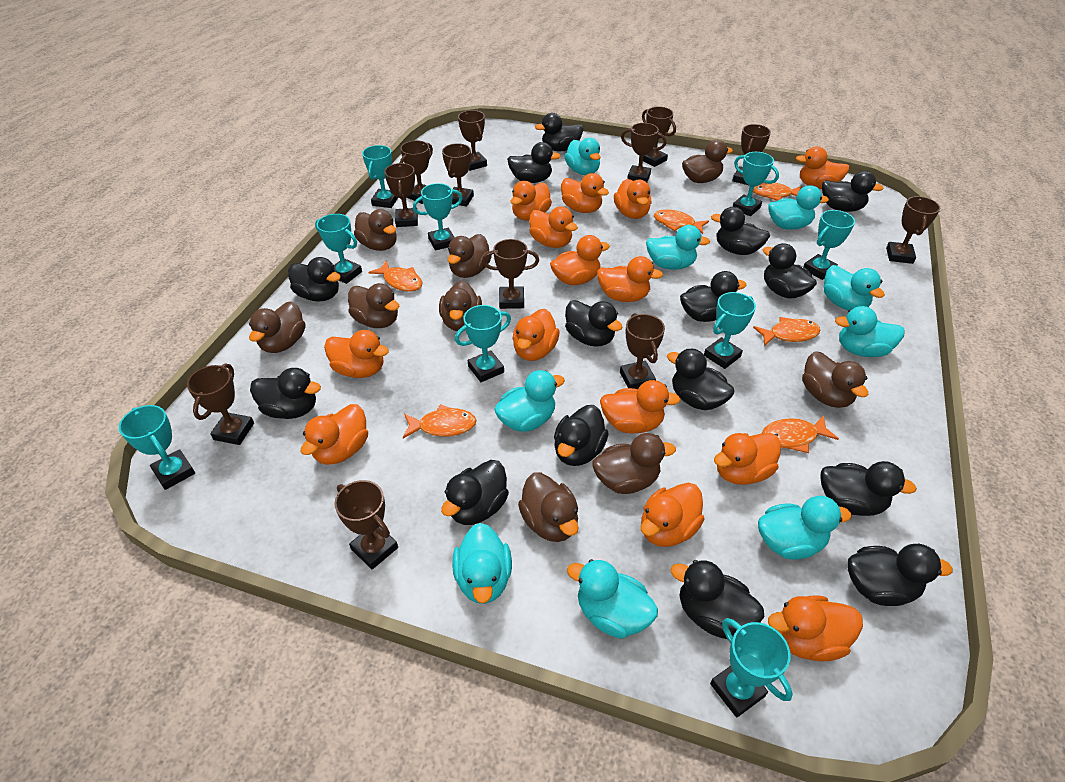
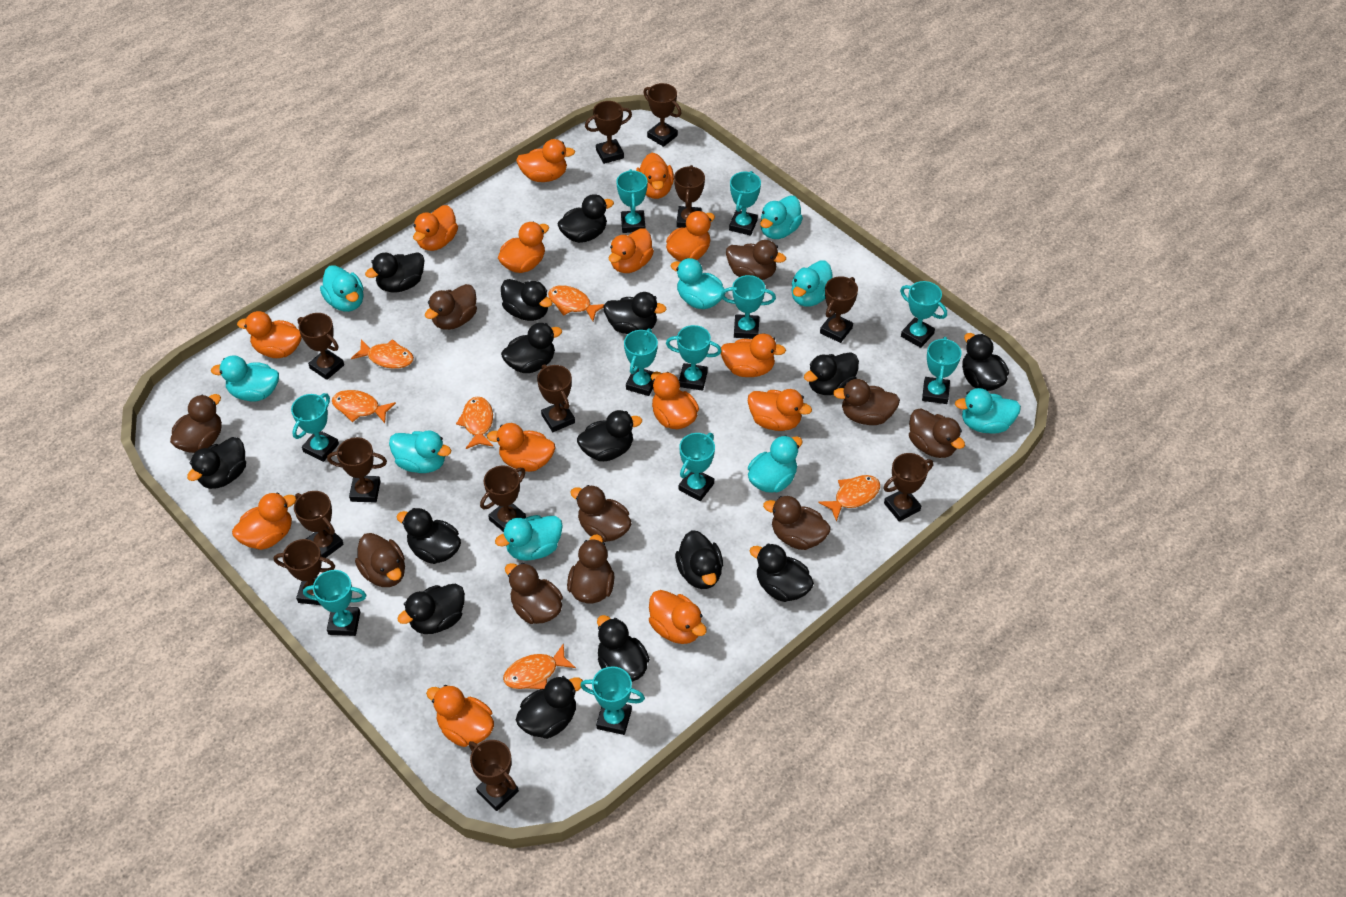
brown duck: 9 -> 10
turquoise trophy: 9 -> 11

